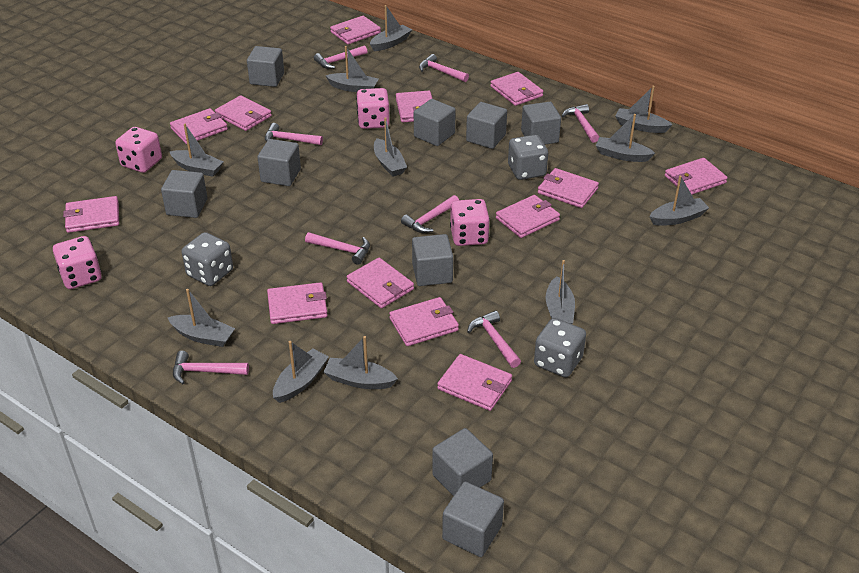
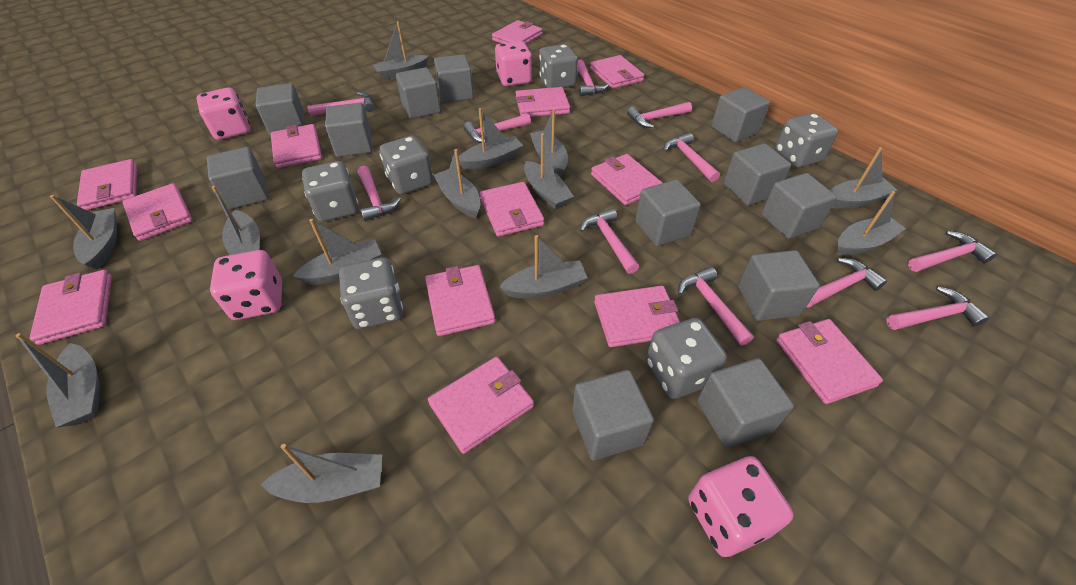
grey boat: 11 -> 13
grey cube: 9 -> 12
grey dice: 3 -> 6
pink hammer: 8 -> 11

